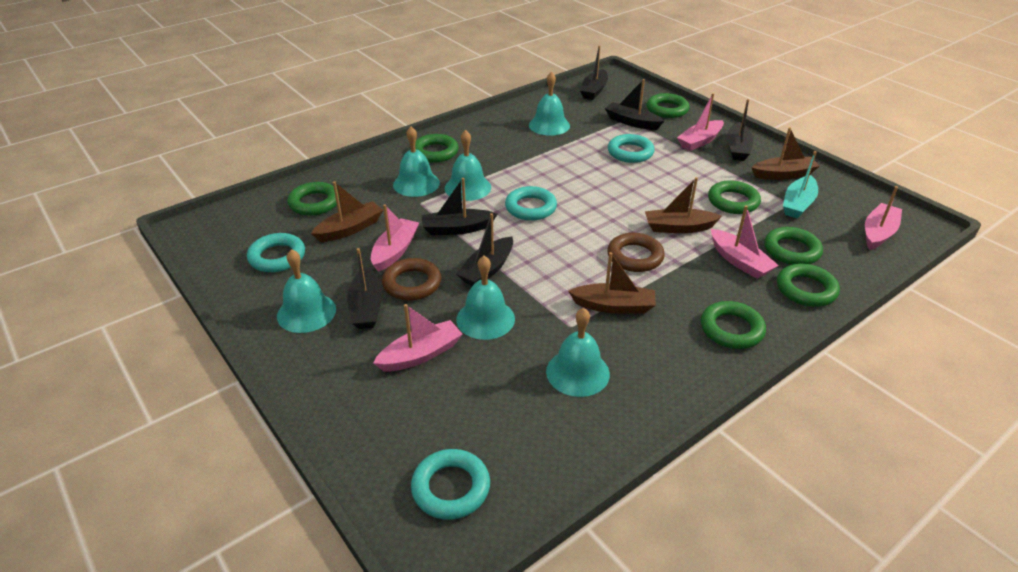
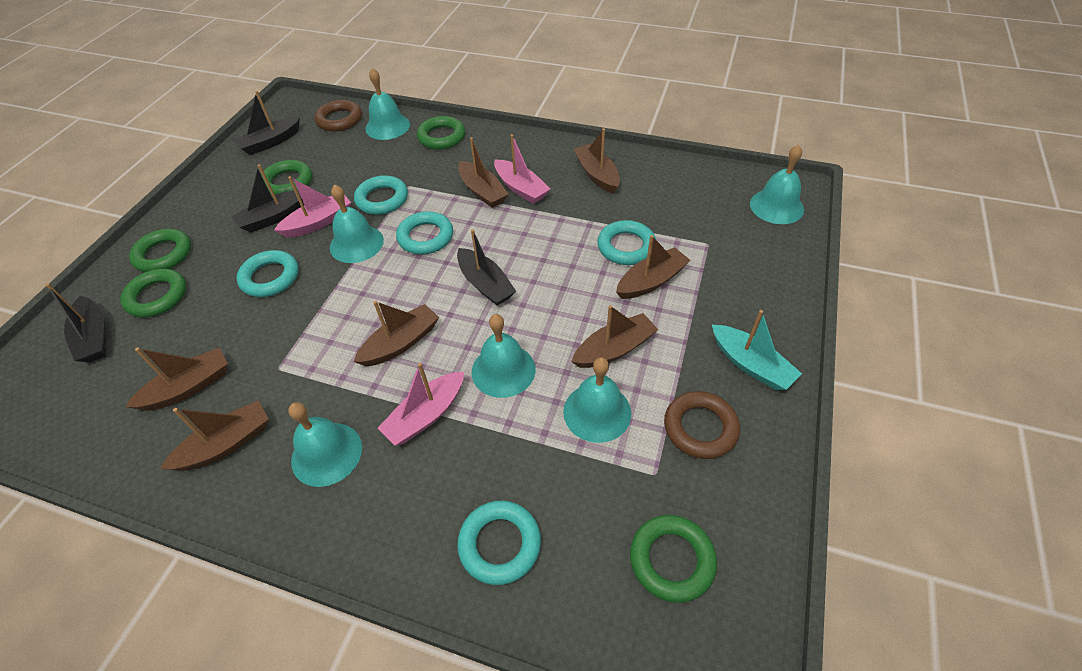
black boat: 6 -> 4
brown boat: 4 -> 7
green ring: 7 -> 5
pink boat: 5 -> 3
turquoise ring: 4 -> 5

